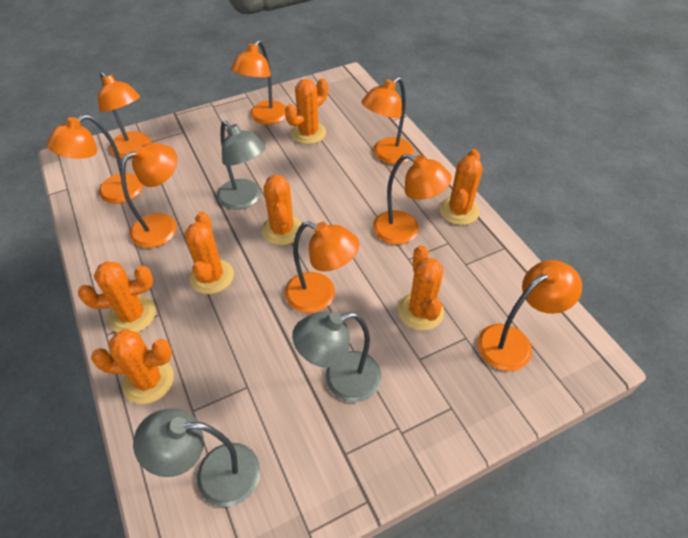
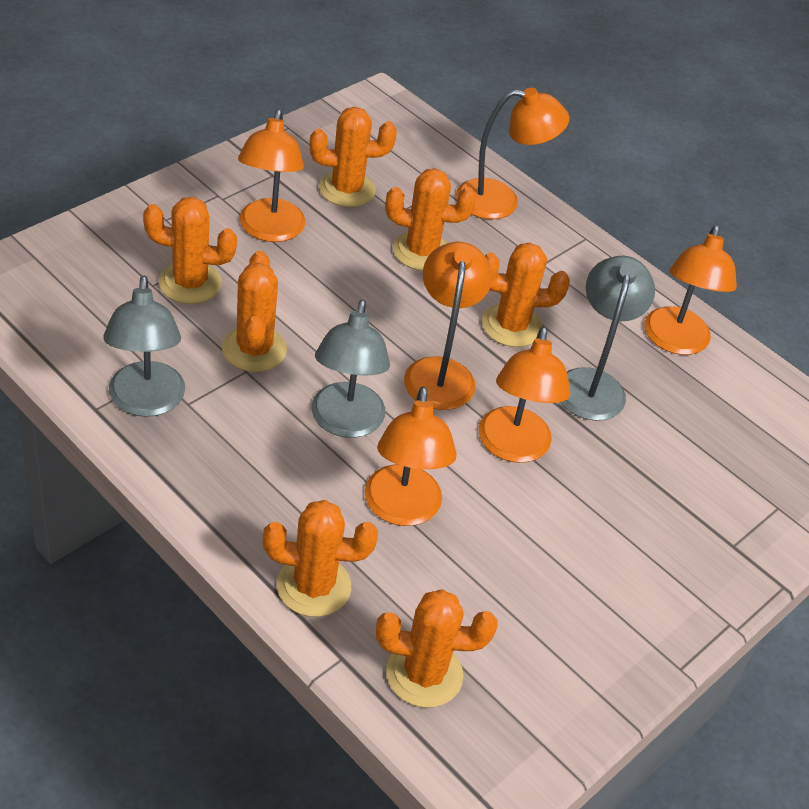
orange lamp: 8 -> 6

